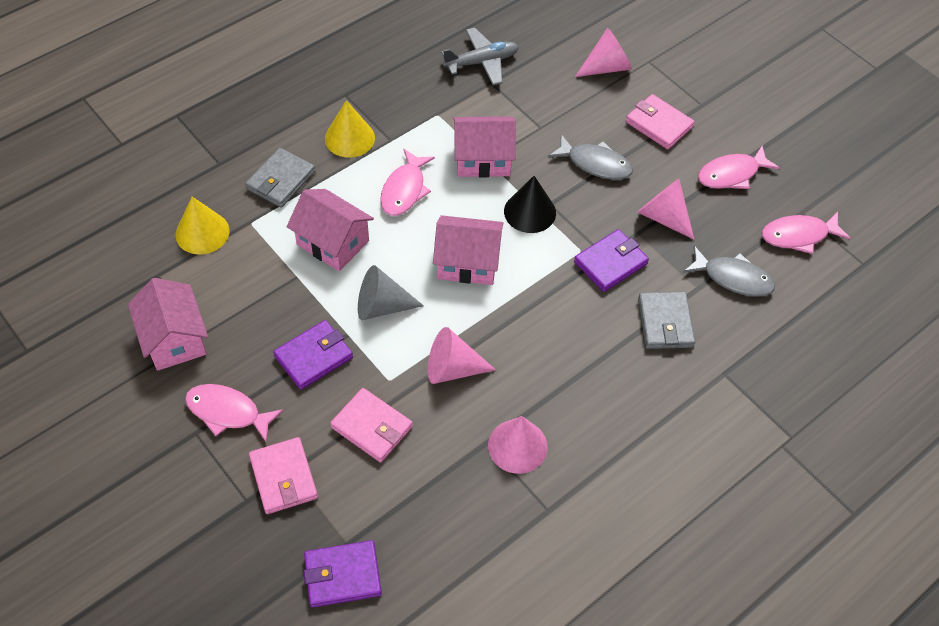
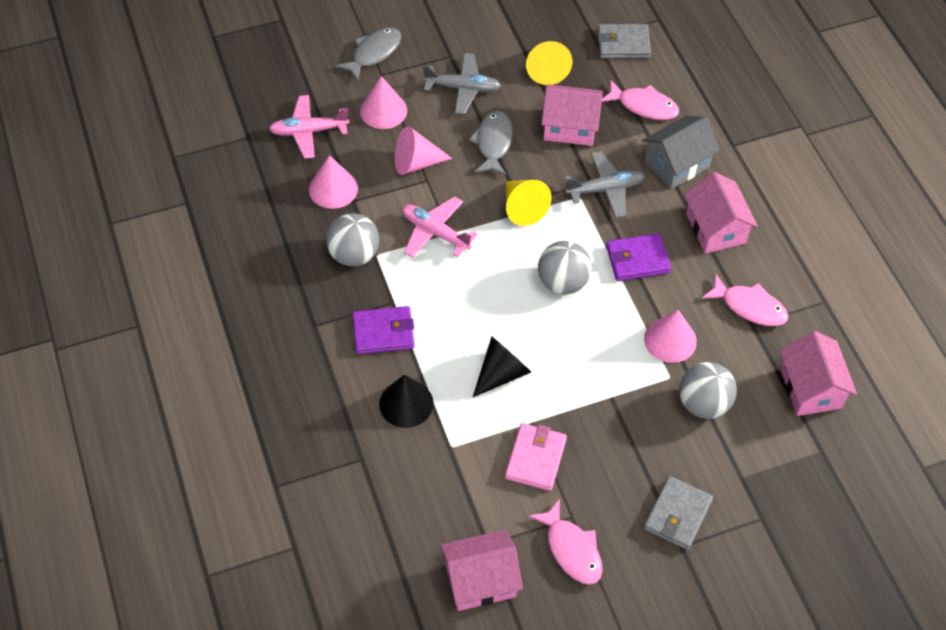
black cone: 1 -> 2
grey ball: 0 -> 3
grey cone: 1 -> 0
grey house: 0 -> 1
grey plane: 1 -> 2
pink fish: 4 -> 3
pink plane: 0 -> 2
pink wallet: 3 -> 1
purple wallet: 3 -> 2

